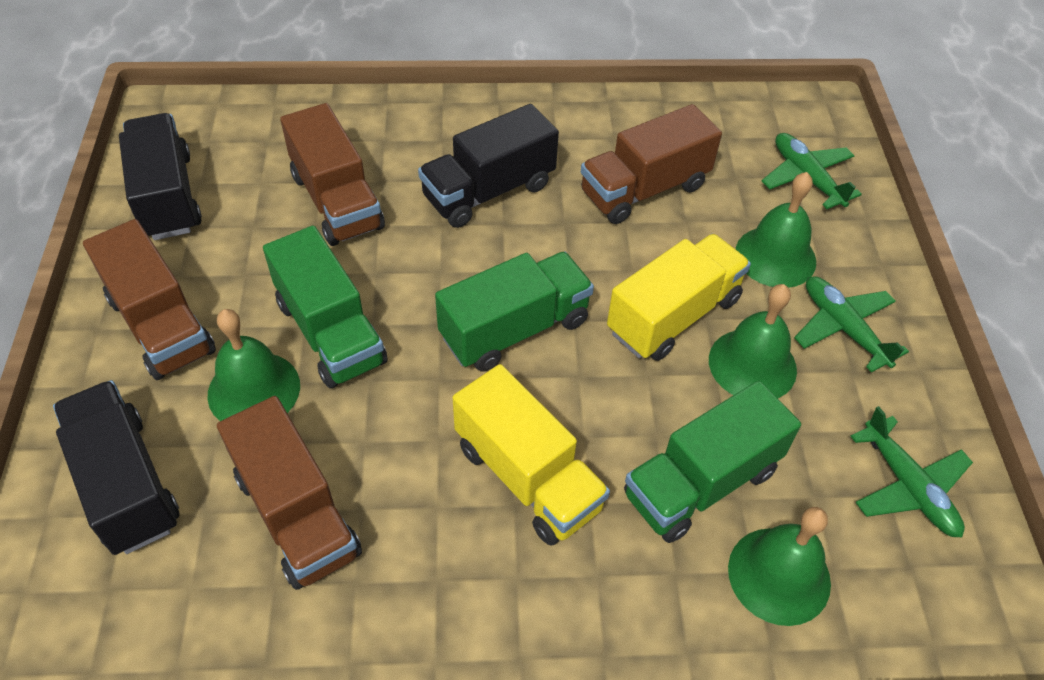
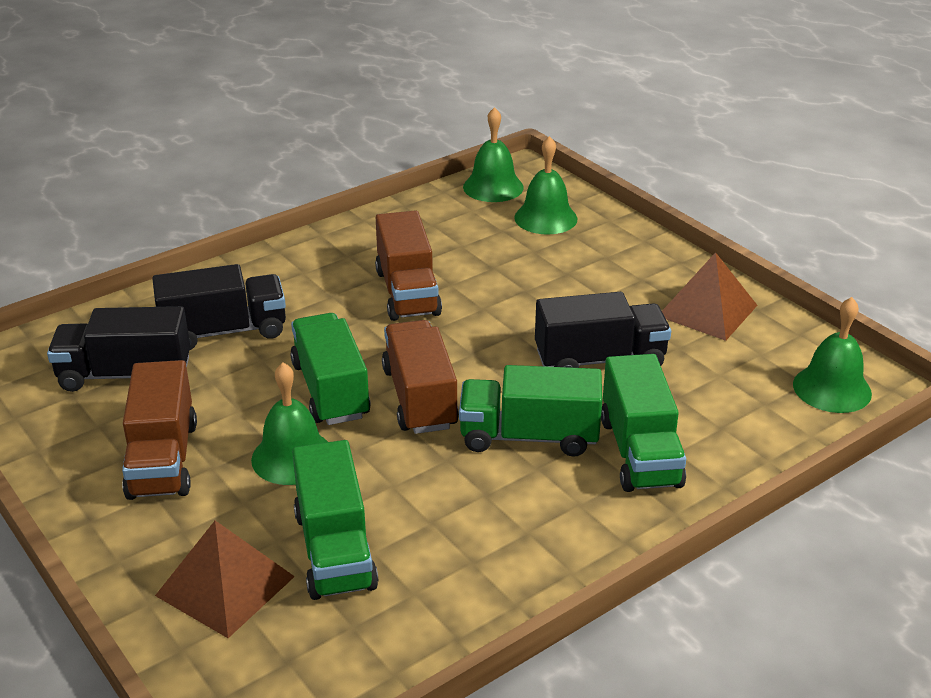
brown pyramid: 0 -> 2
brown truck: 4 -> 3
green plane: 3 -> 0
green truck: 3 -> 4
yellow truck: 2 -> 0

